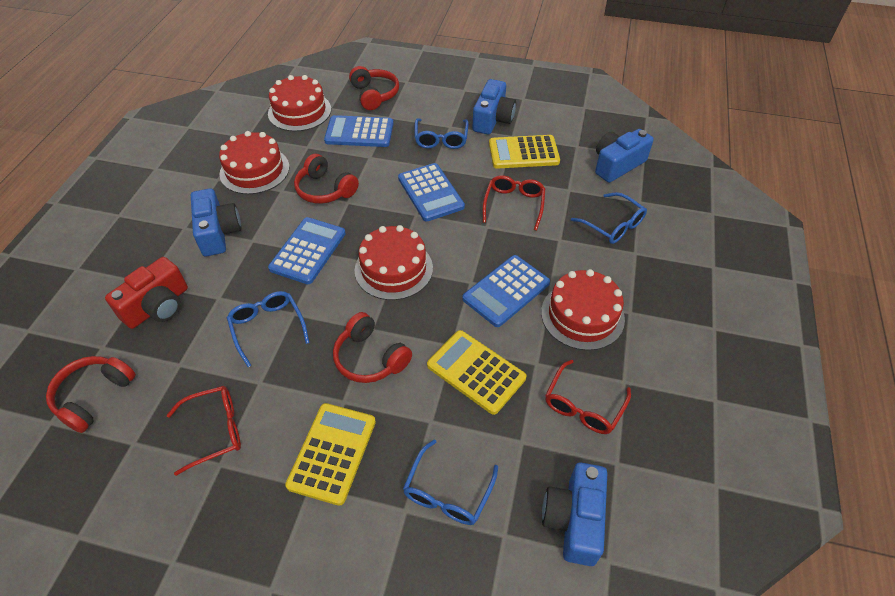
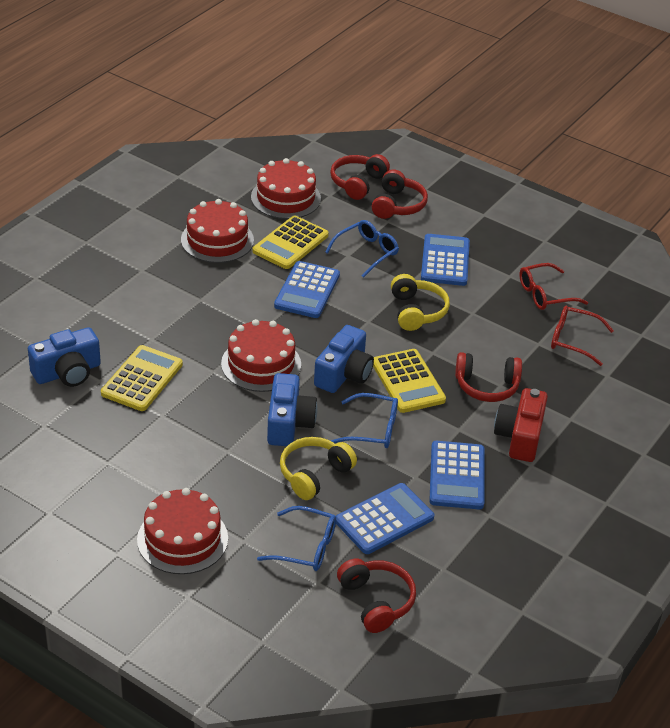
blue camera: 4 -> 3
blue glasses: 4 -> 3
red glasses: 3 -> 2
yellow headphones: 0 -> 2

